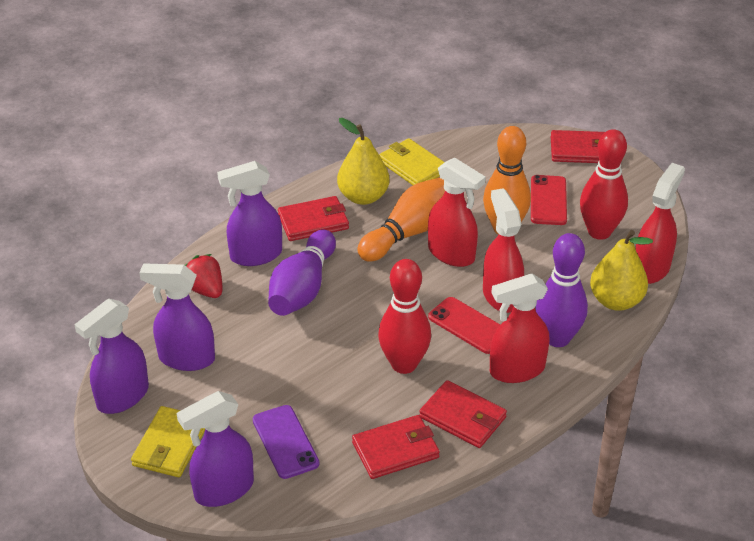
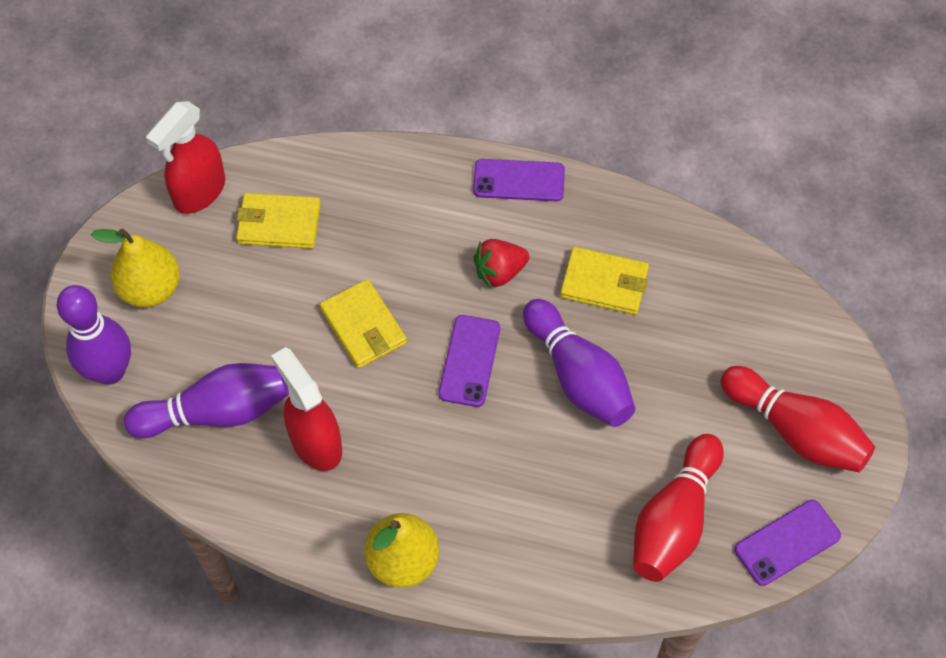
orange bowling pin: 2 -> 0
purple bowling pin: 2 -> 3
purple phone: 1 -> 3
purple spray bottle: 4 -> 0
red phone: 2 -> 0
red spray bottle: 4 -> 2
red wallet: 4 -> 0
yellow wallet: 2 -> 3

